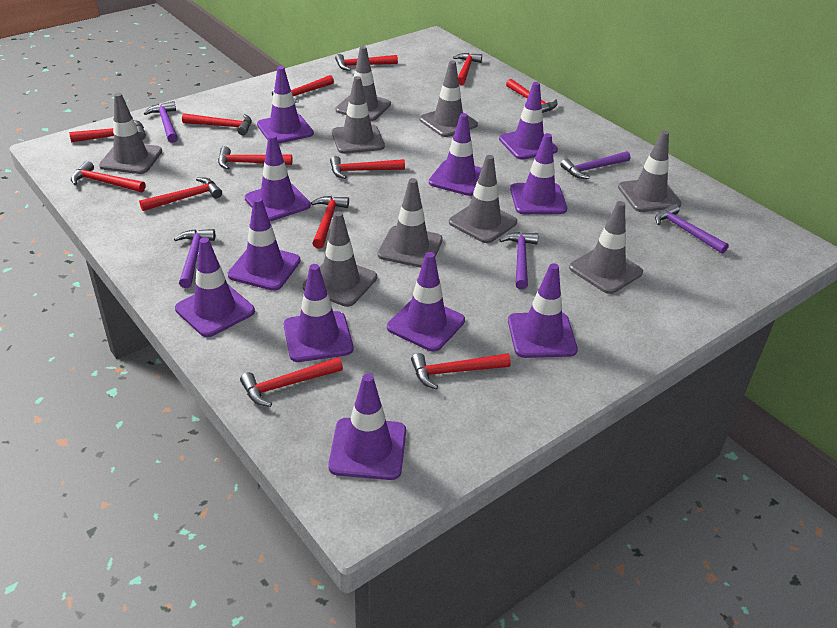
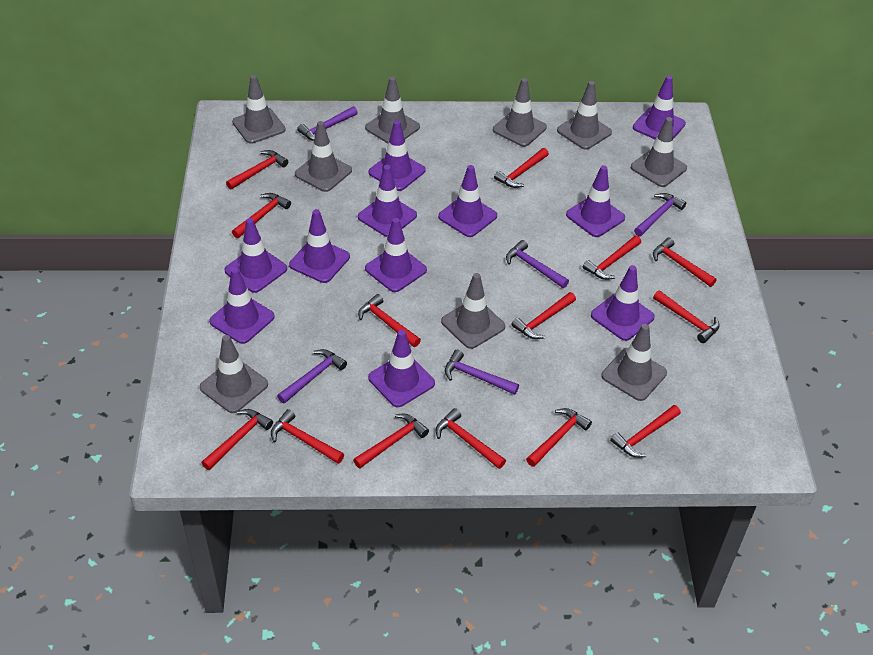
red hammer: 13 -> 14

